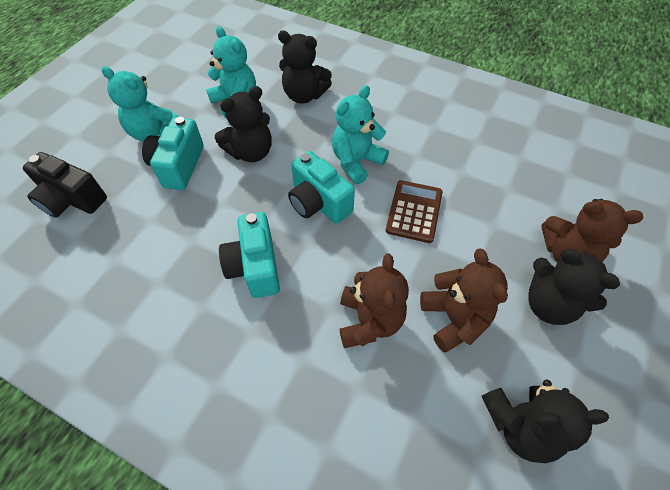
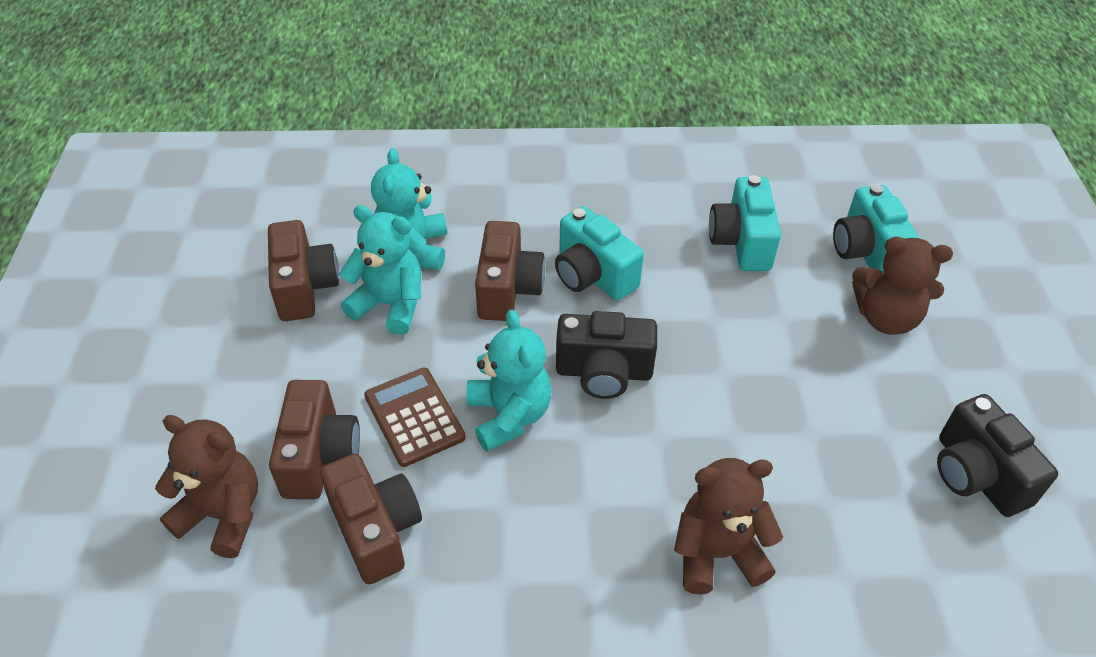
black camera: 1 -> 2
black teddy bear: 4 -> 0
brown camera: 0 -> 4

